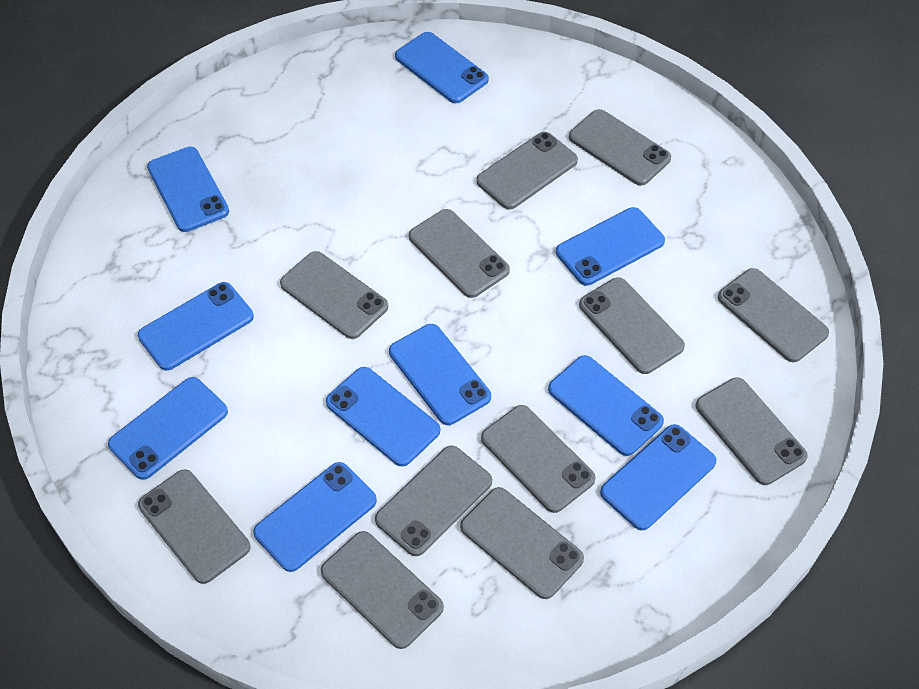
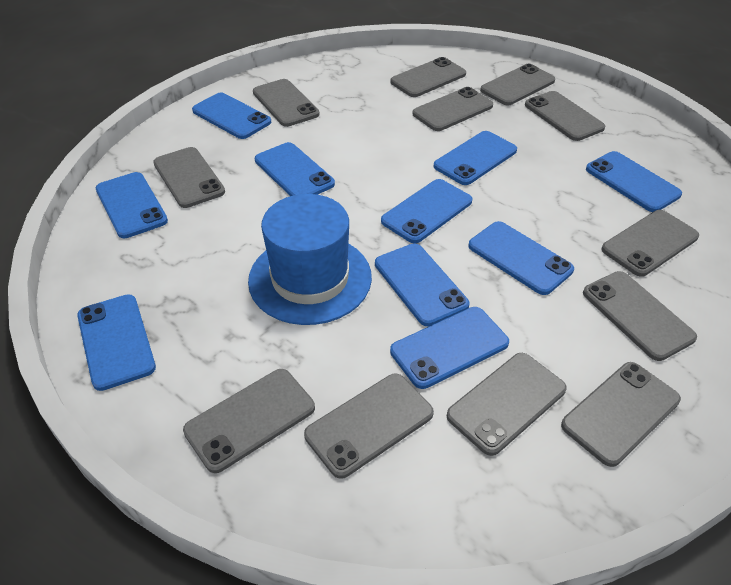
blue hat: 0 -> 1

